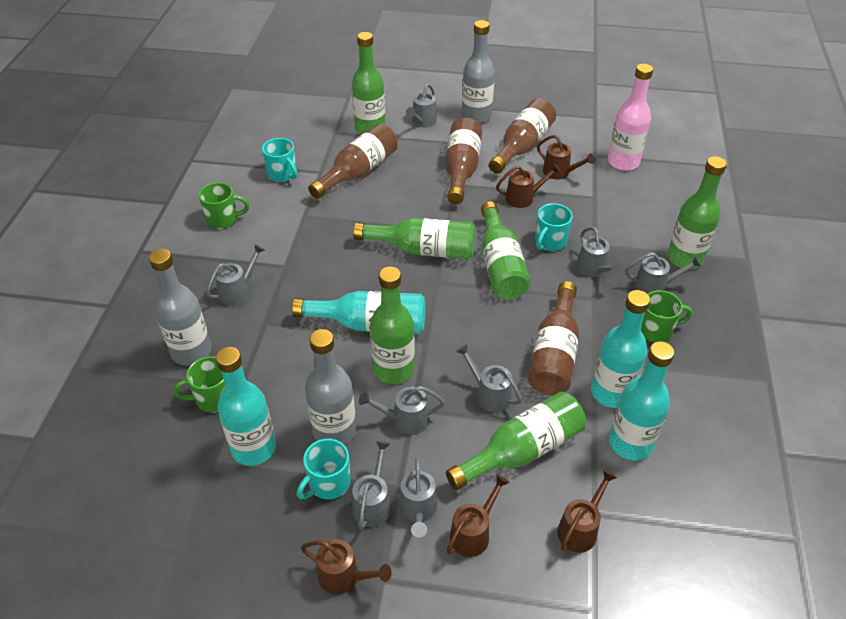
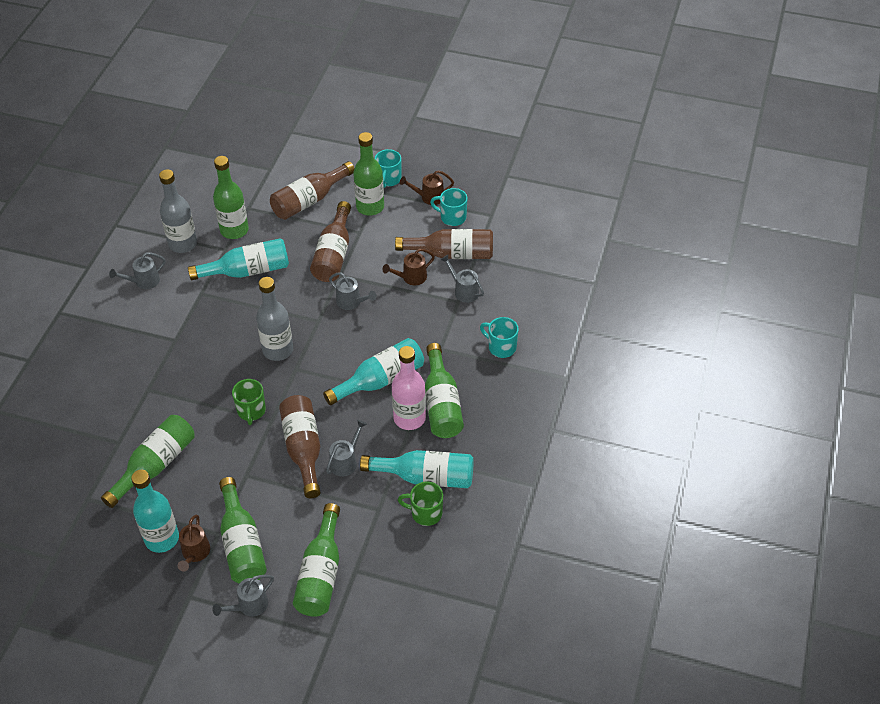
brown watering can: 5 -> 3
green mug: 3 -> 2
grey bottle: 3 -> 2
grey watering can: 8 -> 5

